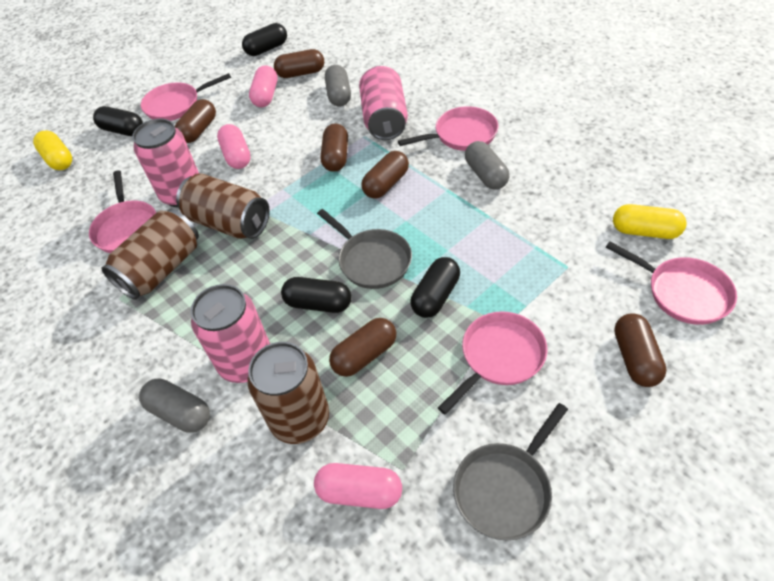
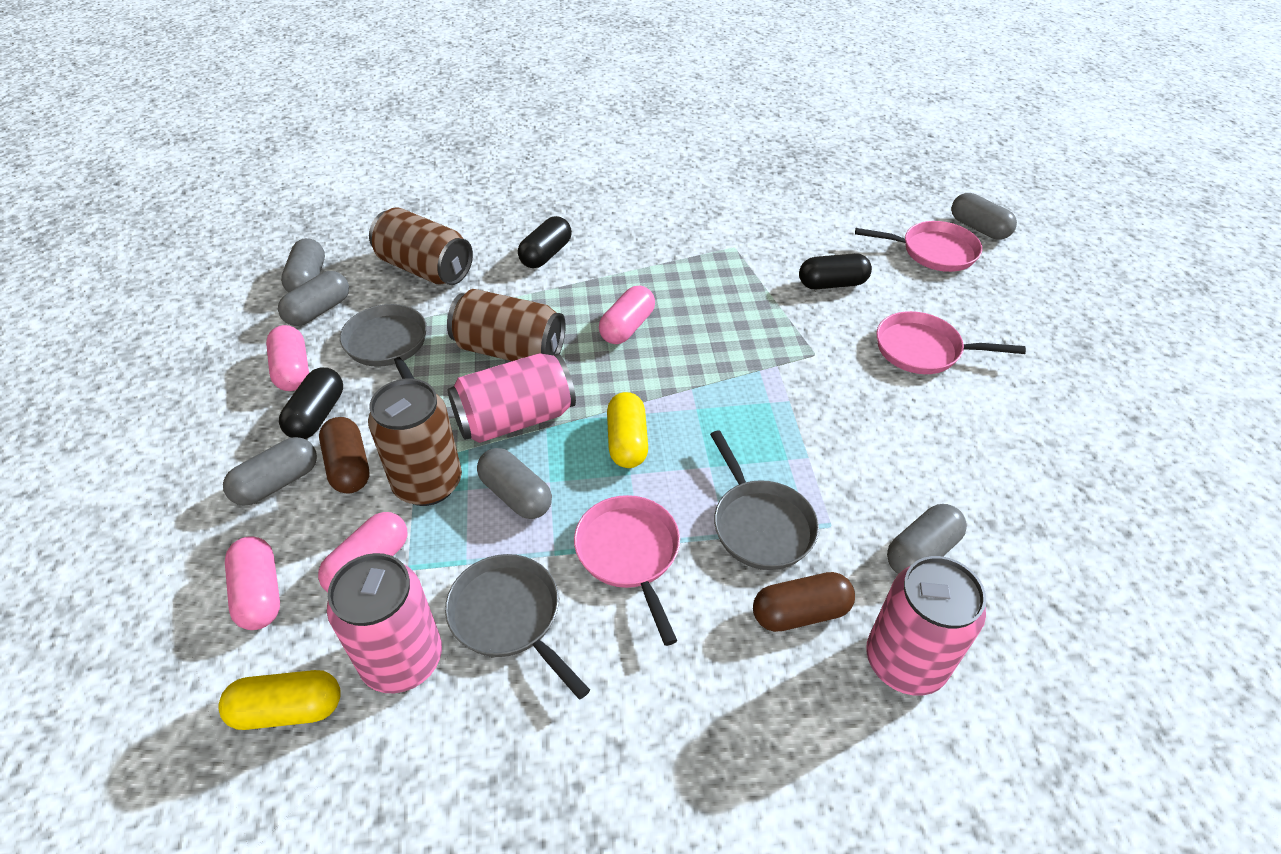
black capsule: 4 -> 3
brown capsule: 6 -> 2
grey capsule: 3 -> 6
grey pan: 2 -> 3
pink capsule: 3 -> 4
pink pan: 5 -> 3

